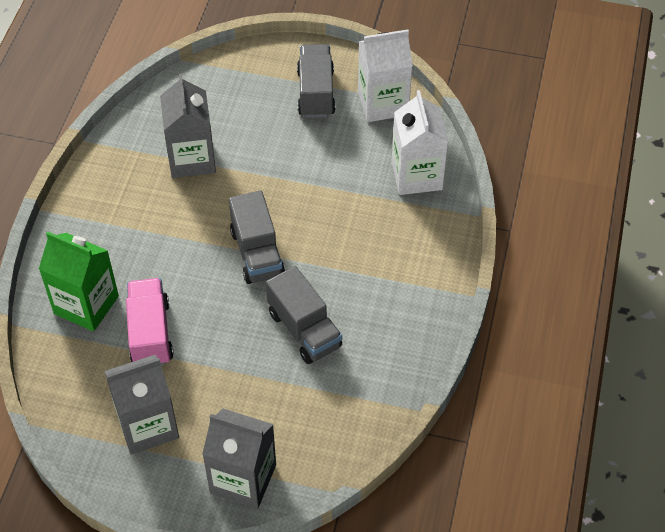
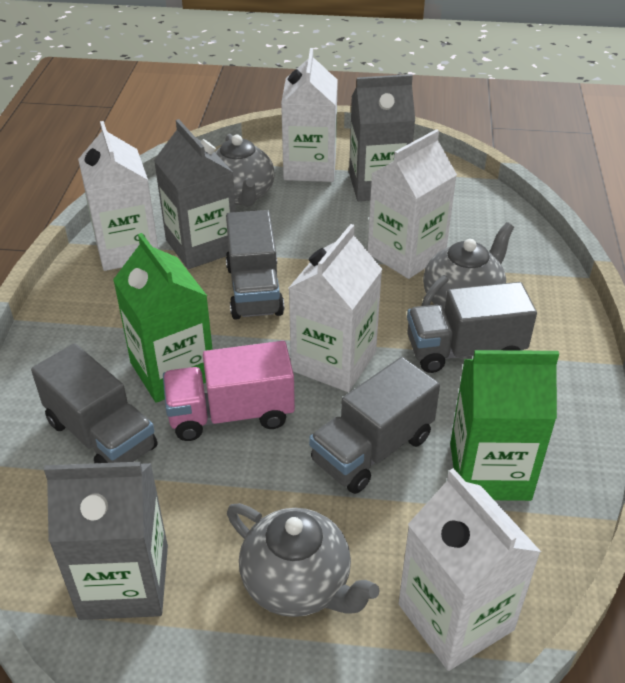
green carton: 1 -> 2
grey teapot: 0 -> 3
grey truck: 3 -> 4
white carton: 2 -> 5

